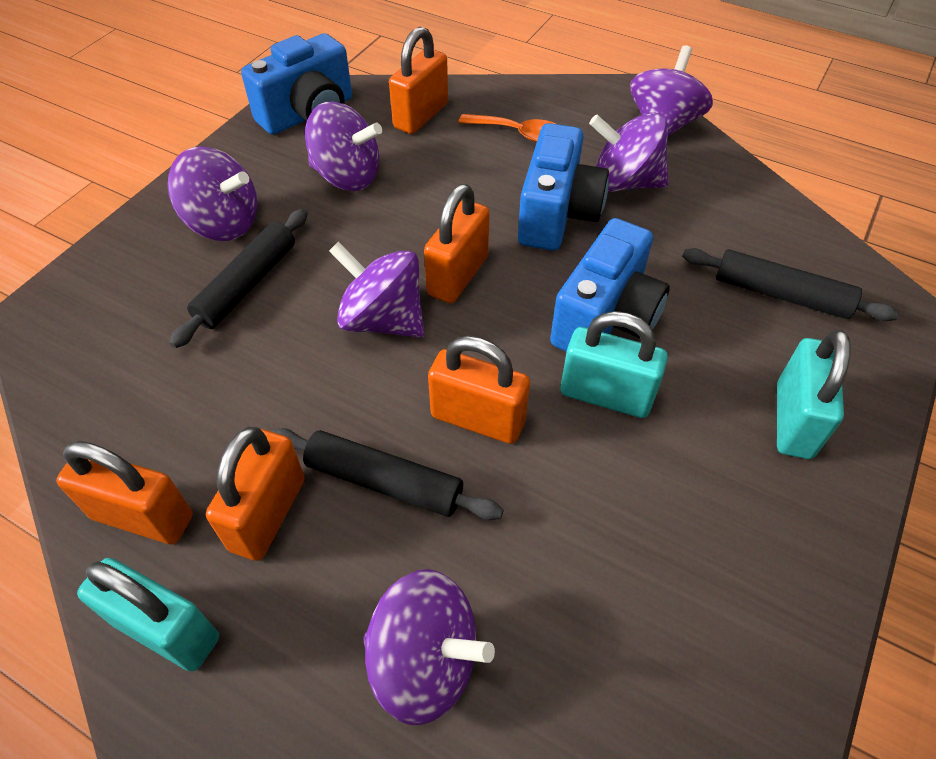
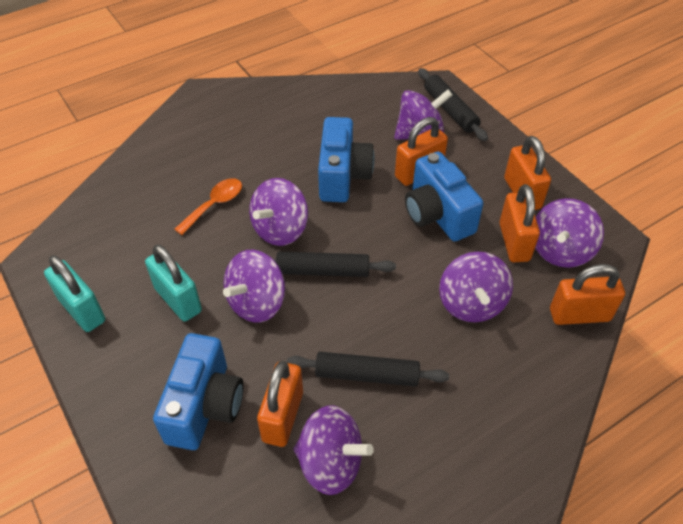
turquoise padlock: 3 -> 2

